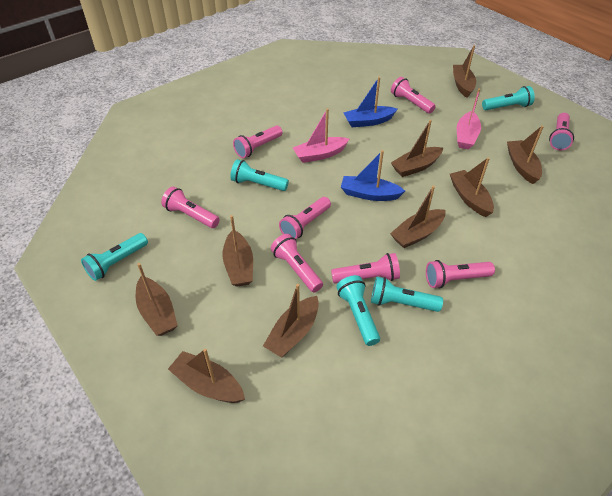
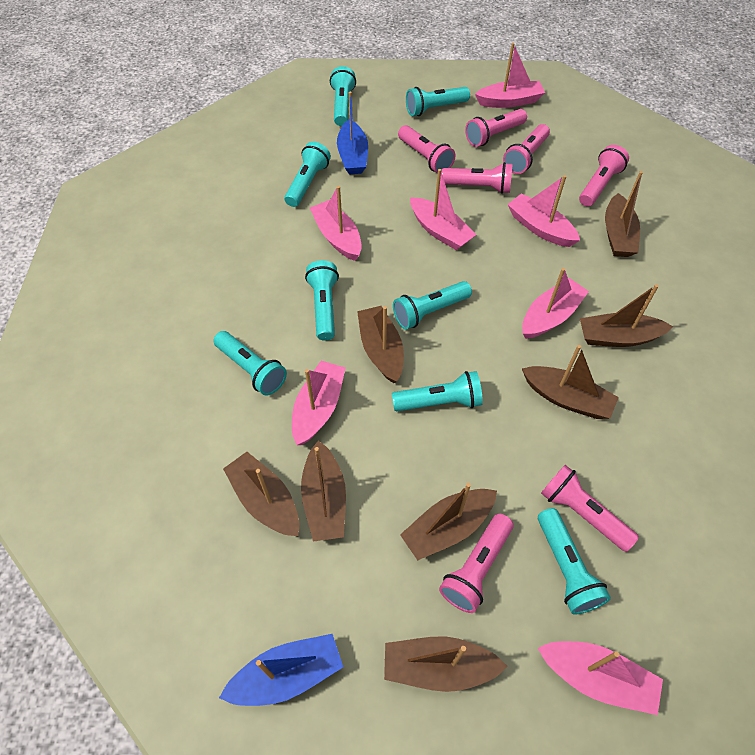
brown boat: 9 -> 8
pink boat: 2 -> 7
pink flashlight: 8 -> 7
turquoise flashlight: 5 -> 8

